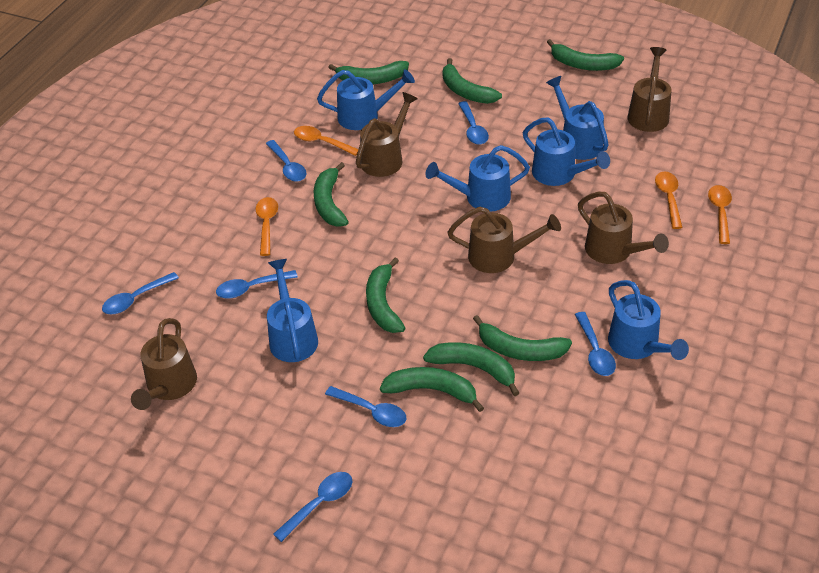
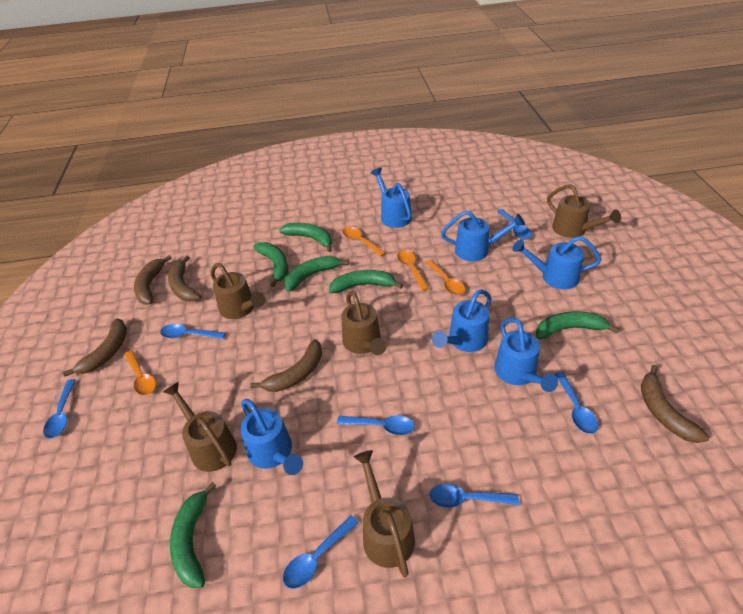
brown banana: 0 -> 5
green banana: 8 -> 6

